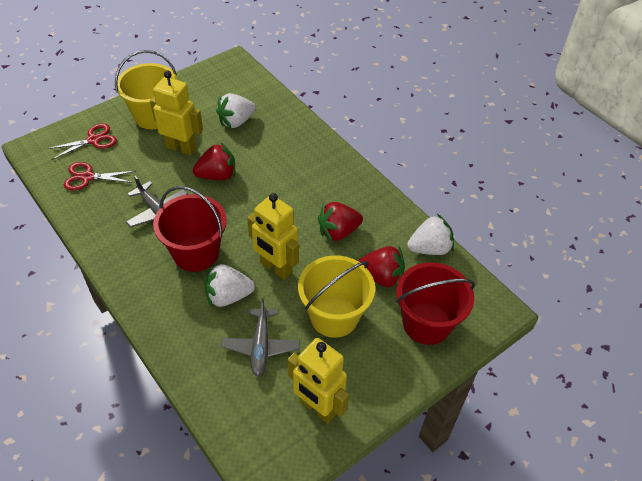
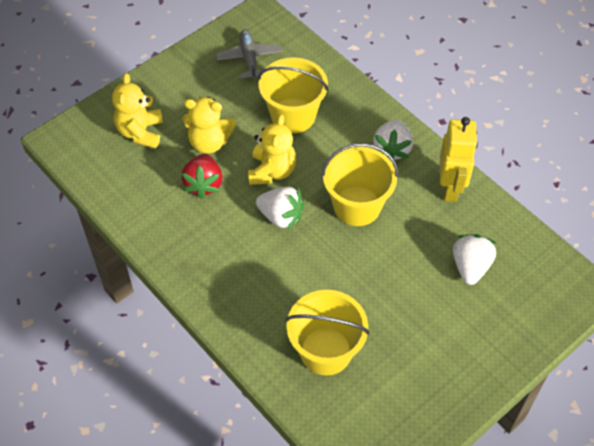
grey plane: 2 -> 1
red bucket: 2 -> 0
red scissors: 2 -> 0
red strawberry: 3 -> 1
yellow bucket: 2 -> 3
yellow robot: 3 -> 1
yellow teddy bear: 0 -> 3

